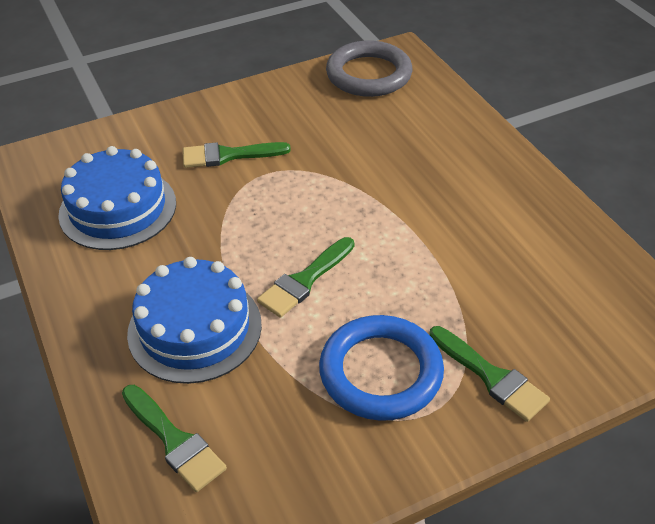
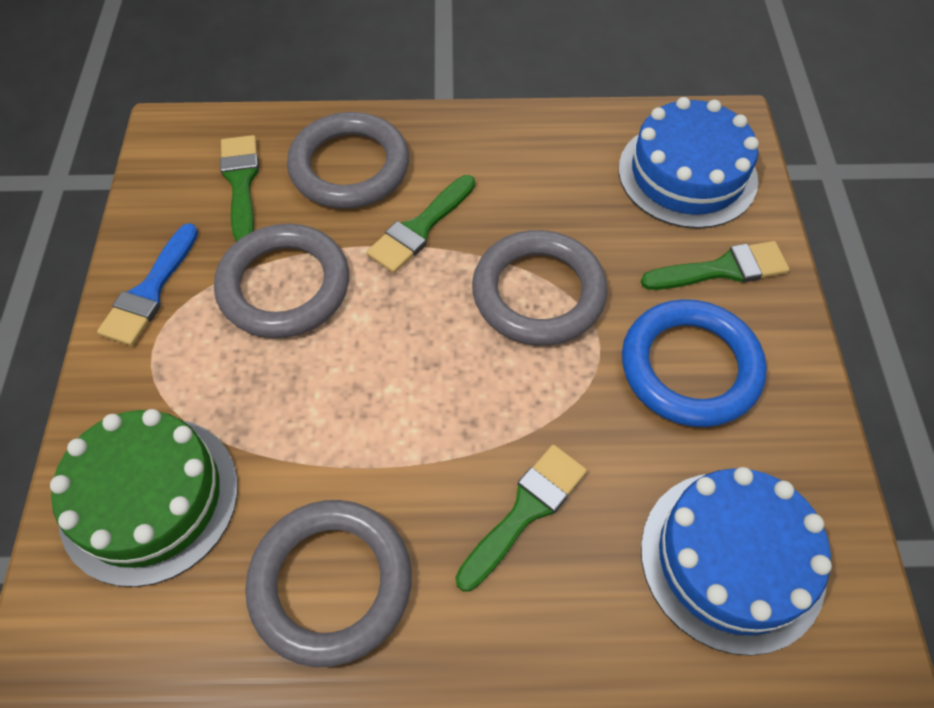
blue brush: 0 -> 1
green cake: 0 -> 1
grey ring: 1 -> 4

